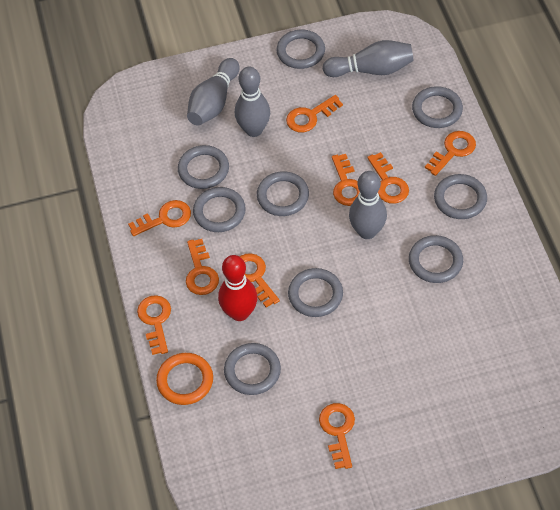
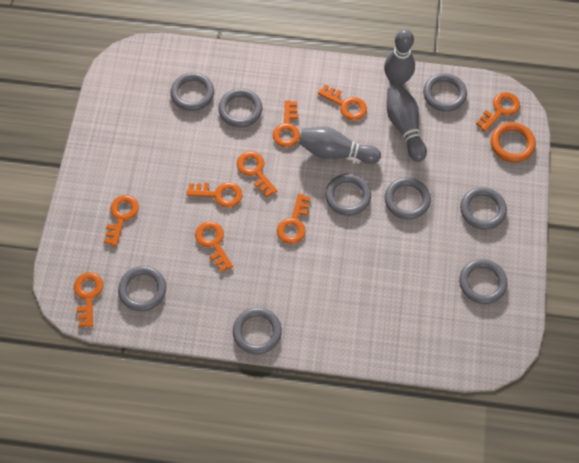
grey bowling pin: 4 -> 3
red bowling pin: 1 -> 0

